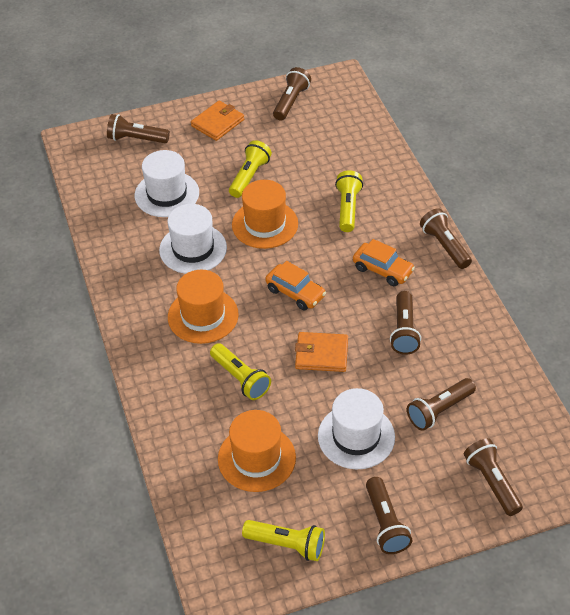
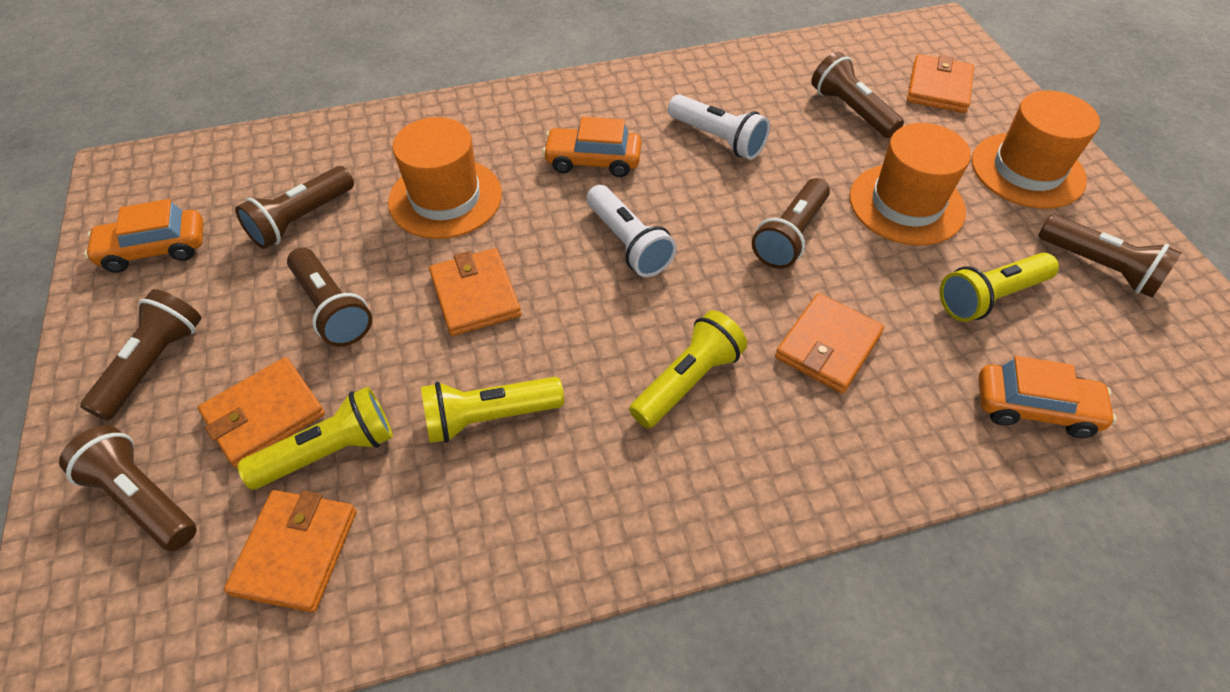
orange car: 2 -> 3
orange wallet: 2 -> 5
white flashlight: 0 -> 2
white hat: 3 -> 0

